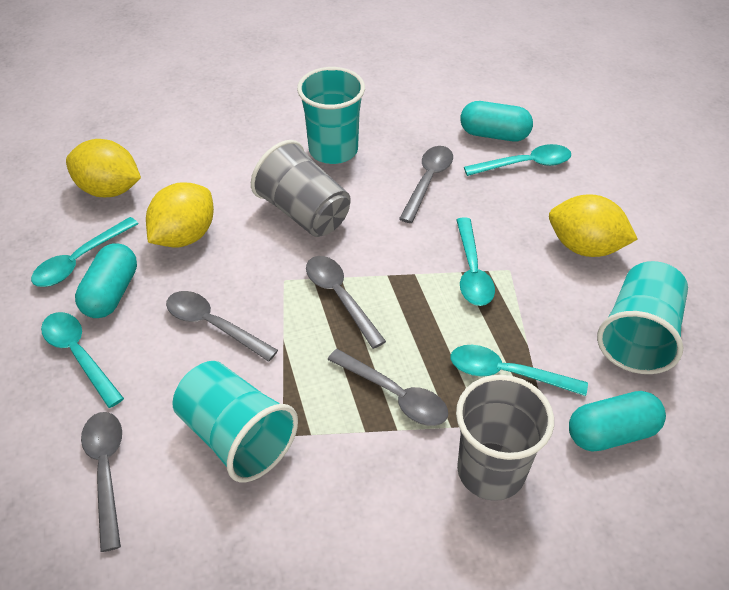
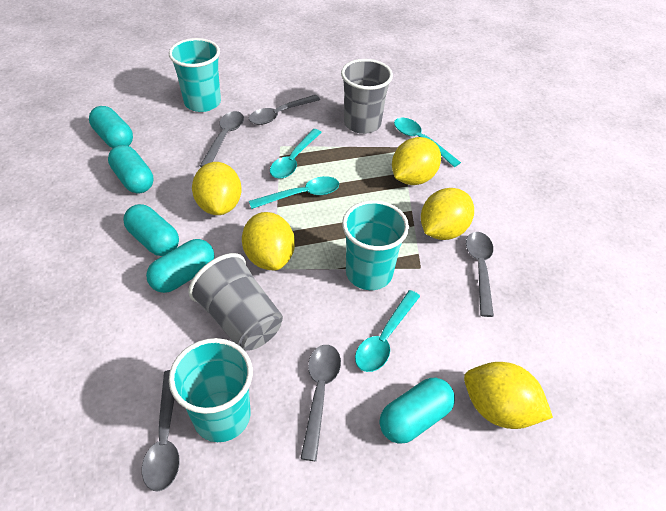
turquoise capsule: 3 -> 5
turquoise spoon: 5 -> 4
yellow lemon: 3 -> 5

